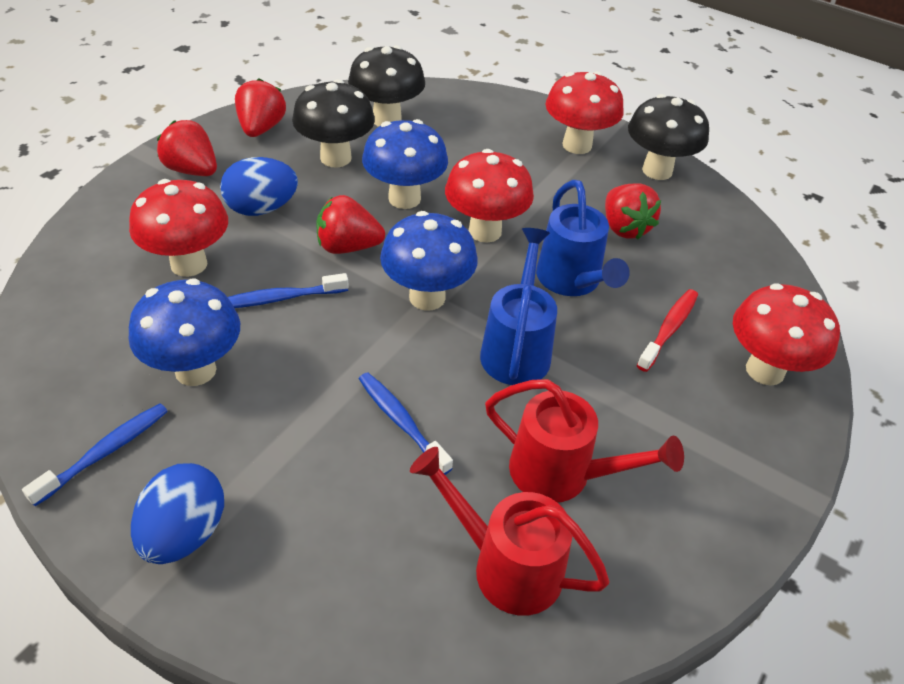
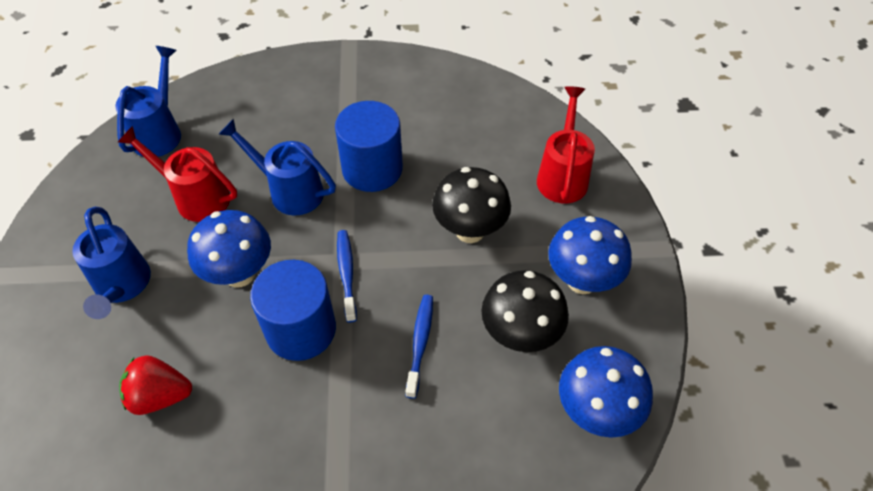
black mushroom: 3 -> 2
blue cylinder: 0 -> 2
blue egg: 2 -> 0
blue toothbrush: 3 -> 2
blue watering can: 2 -> 3
red mushroom: 4 -> 0
red strawberry: 4 -> 1
red toothbrush: 1 -> 0

